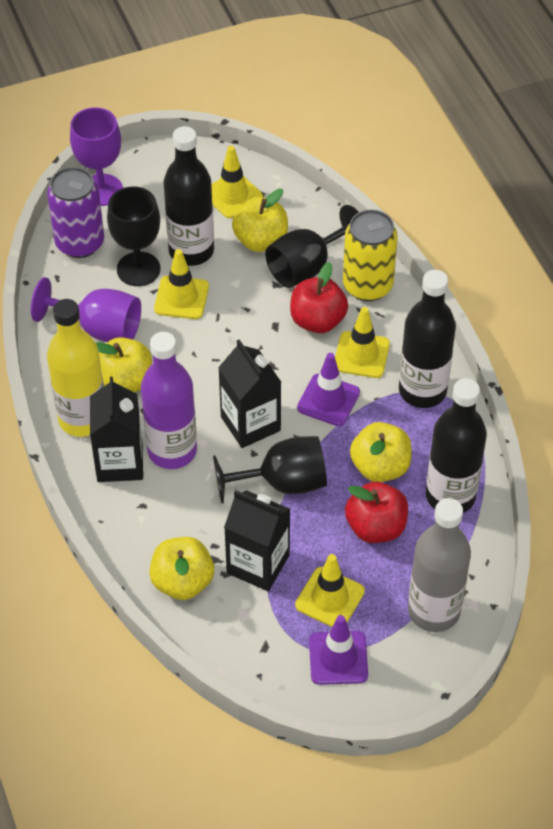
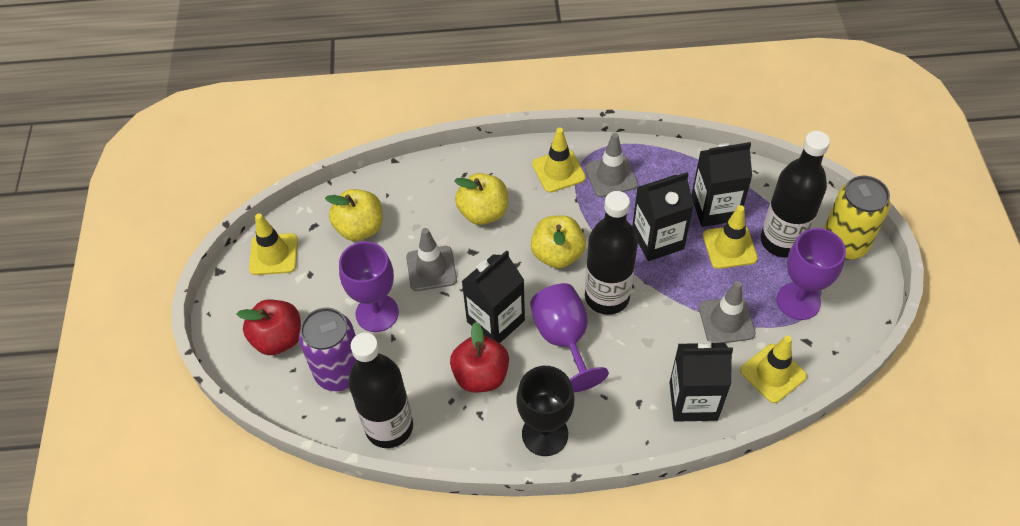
black carton: 3 -> 4
black goblet: 3 -> 1
grey bottle: 1 -> 0
grey traffic cone: 0 -> 3
purple bottle: 1 -> 0
purple goblet: 2 -> 3
purple traffic cone: 2 -> 0
yellow apple: 4 -> 3
yellow bottle: 1 -> 0

